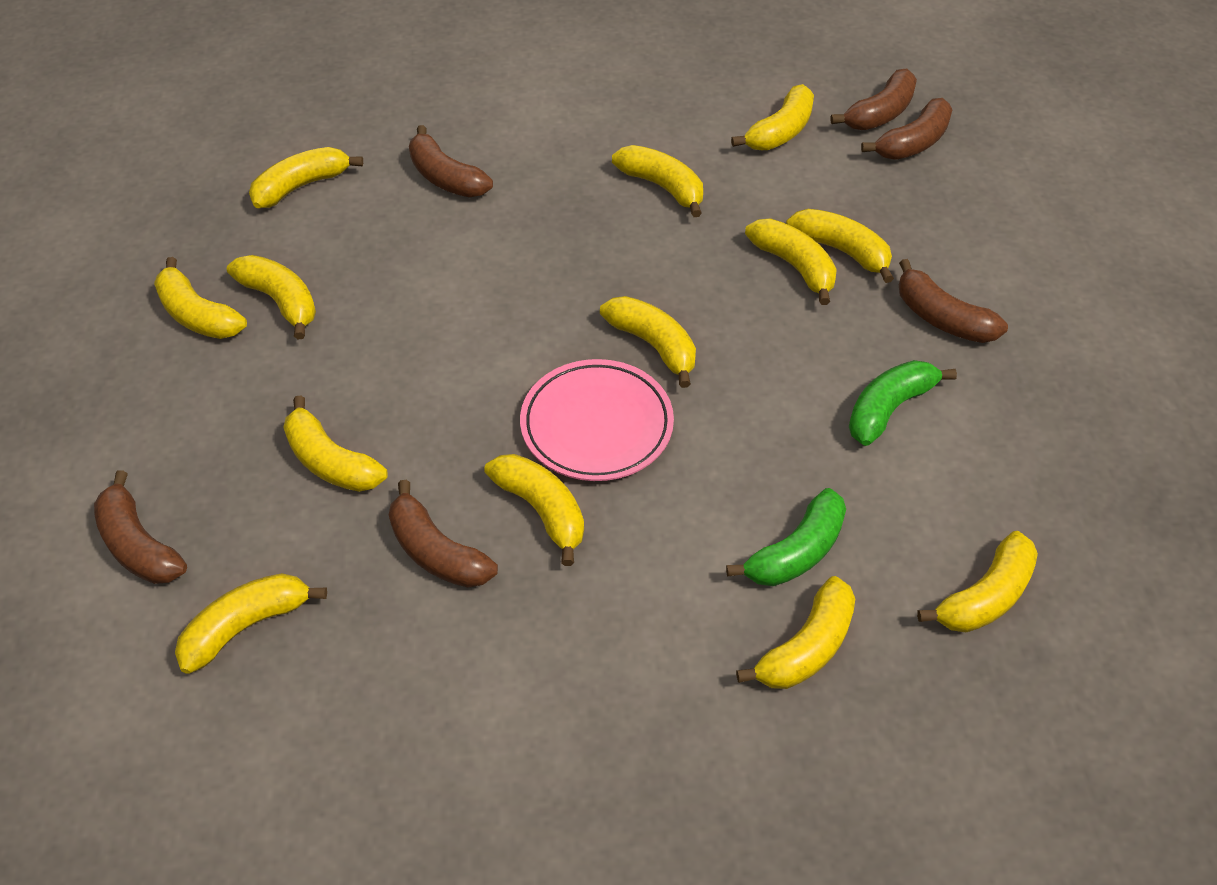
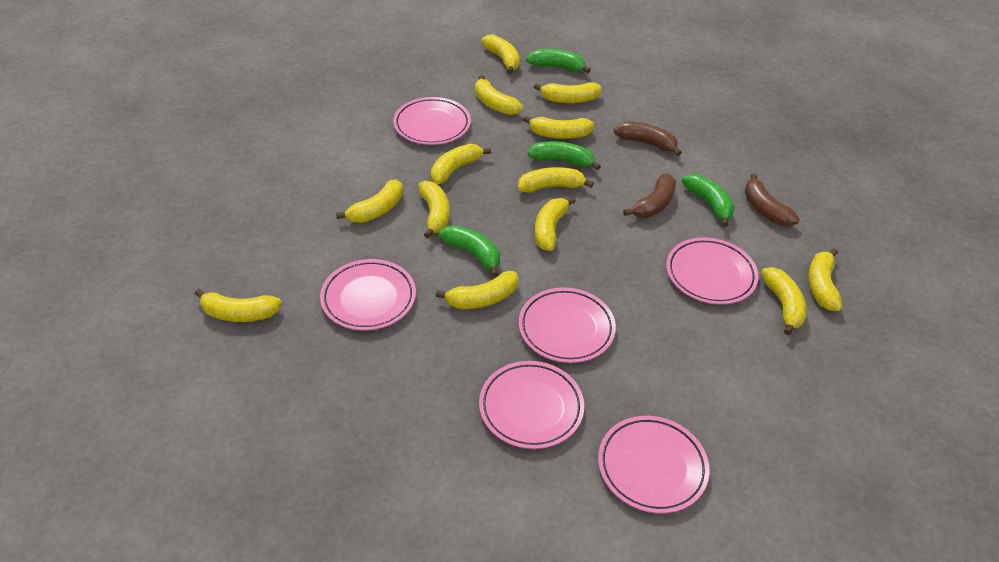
brown banana: 6 -> 3
green banana: 2 -> 4
pink plate: 1 -> 6

